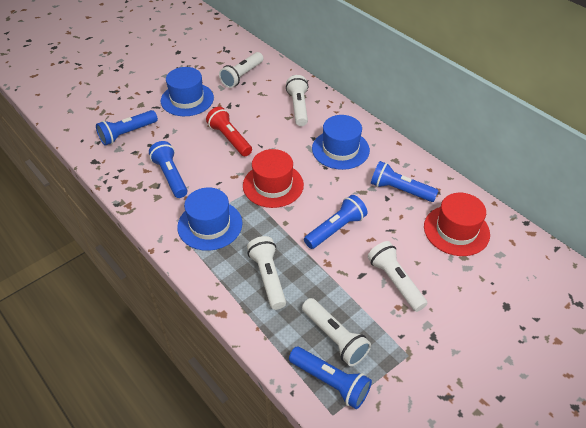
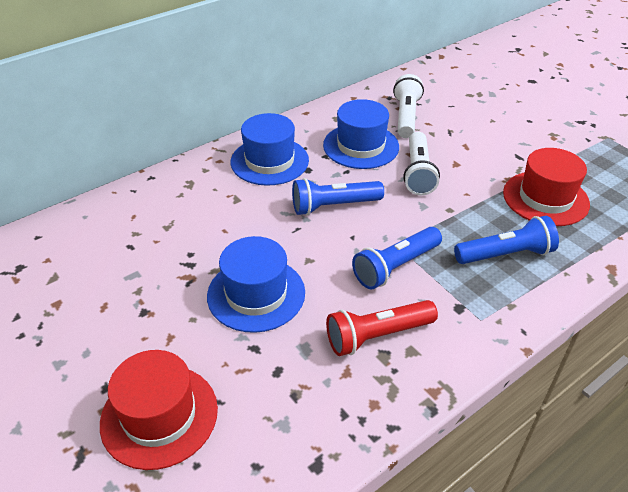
blue flashlight: 5 -> 3
white flashlight: 5 -> 2

